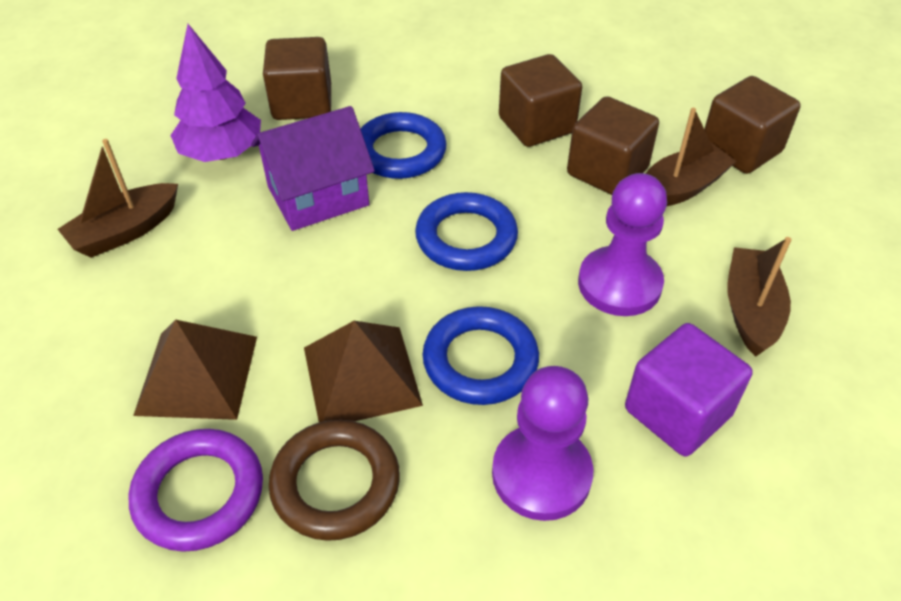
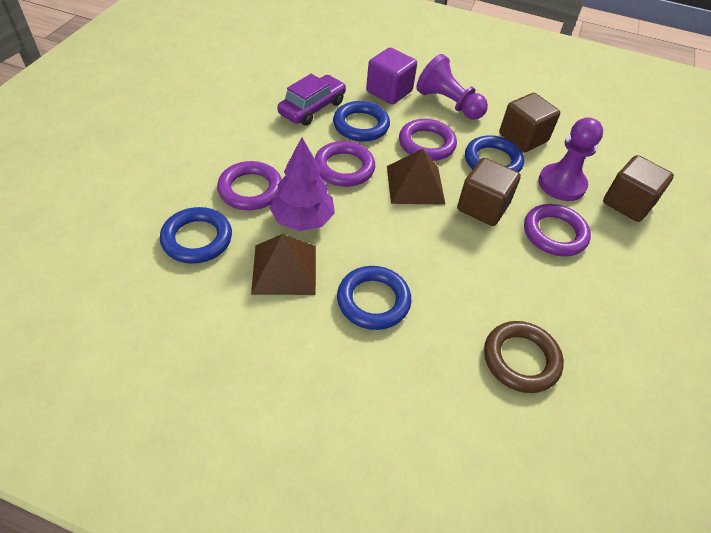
blue ring: 3 -> 4
brown boat: 3 -> 0
brown cube: 4 -> 3
purple car: 0 -> 1
purple house: 1 -> 0
purple ring: 1 -> 4

